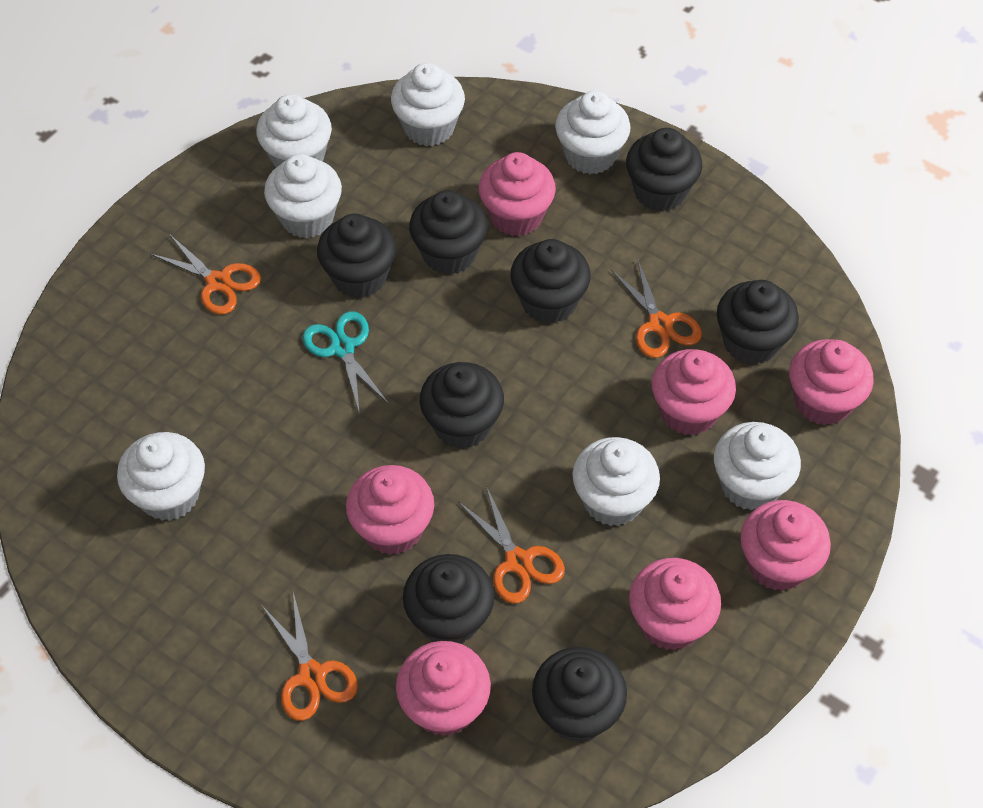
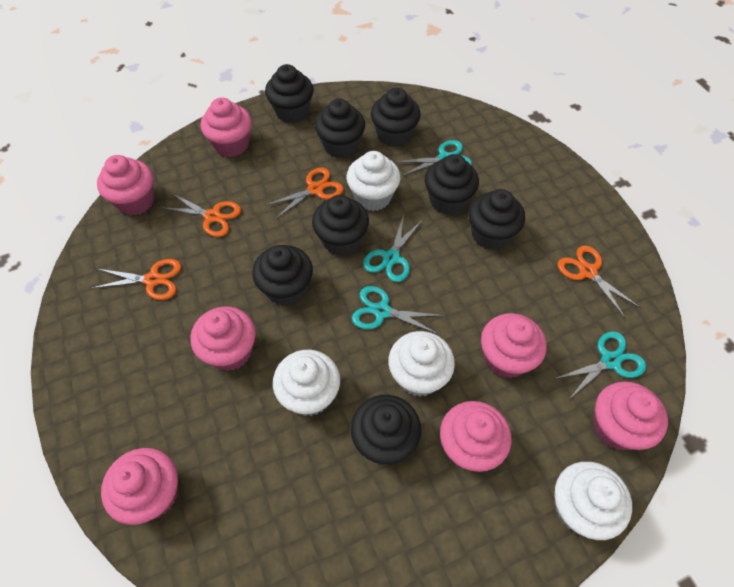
turquoise scissors: 1 -> 4
white cupcake: 7 -> 4

